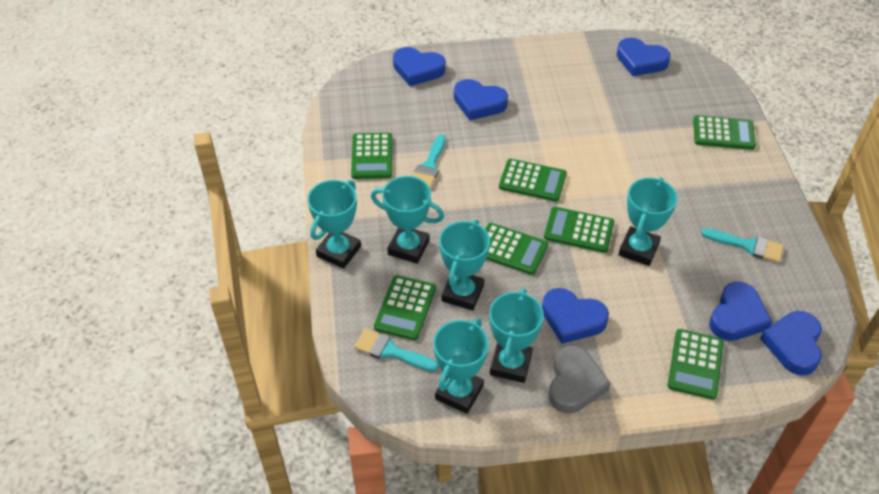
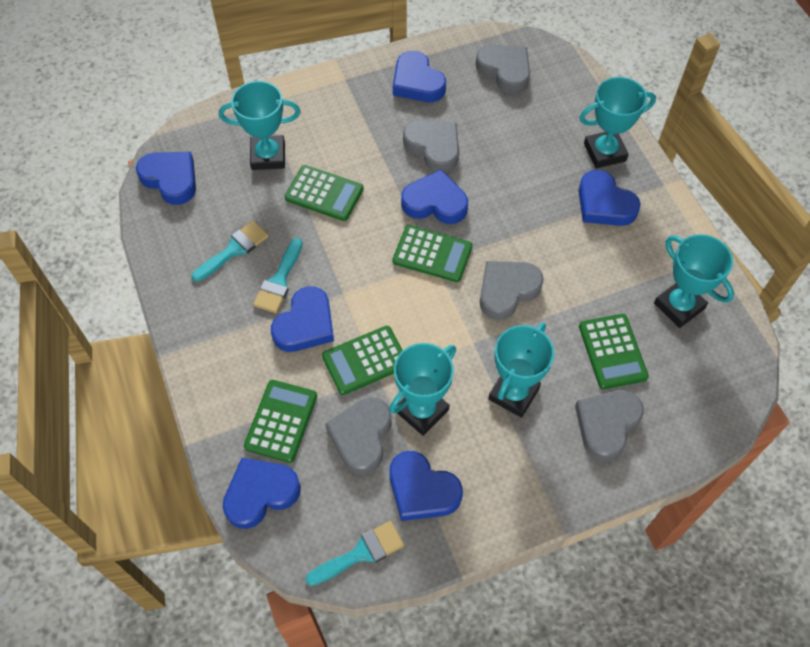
blue heart: 6 -> 7
green calculator: 7 -> 5
grey heart: 1 -> 5
turquoise trophy: 6 -> 5

